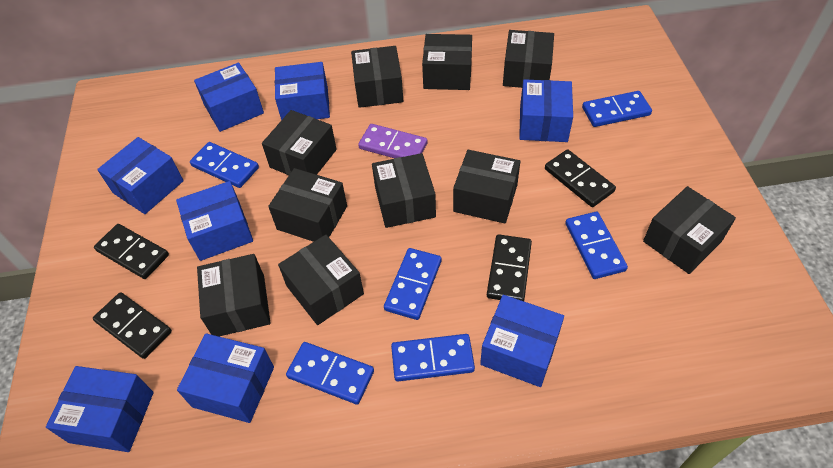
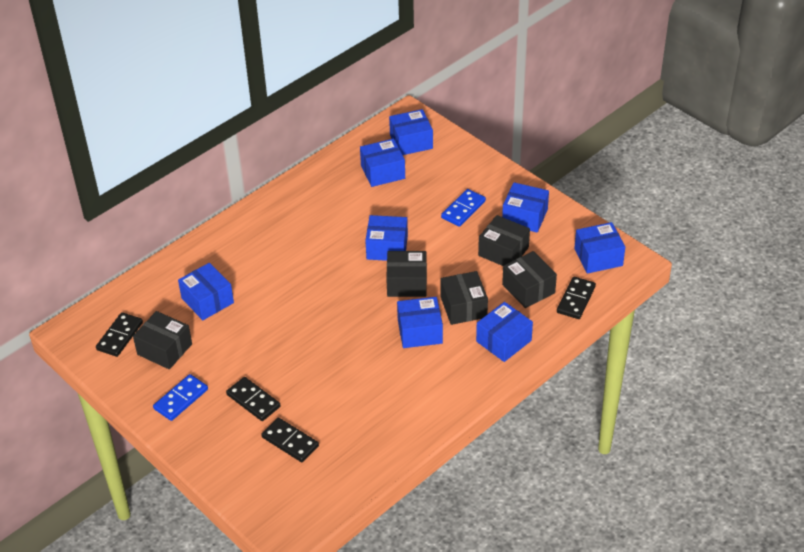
black box: 10 -> 5
blue domino: 6 -> 2
purple domino: 1 -> 0

